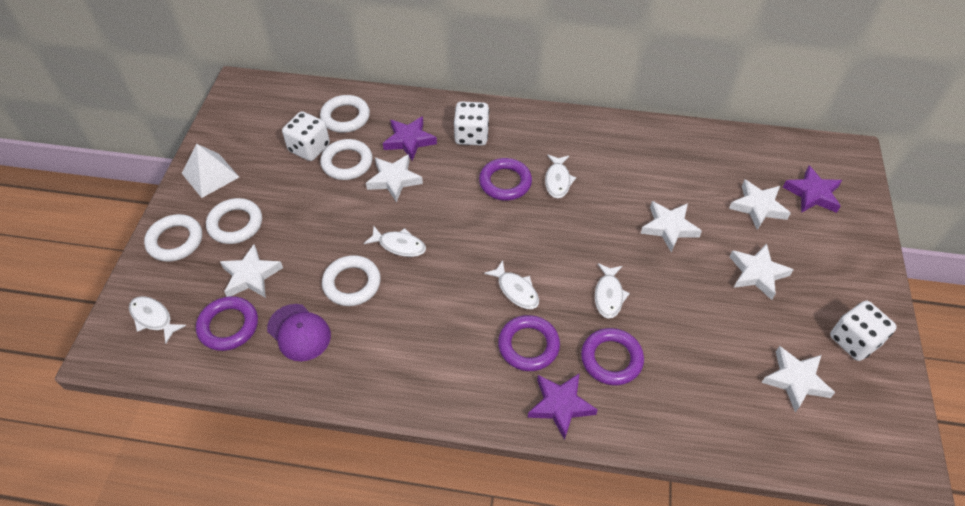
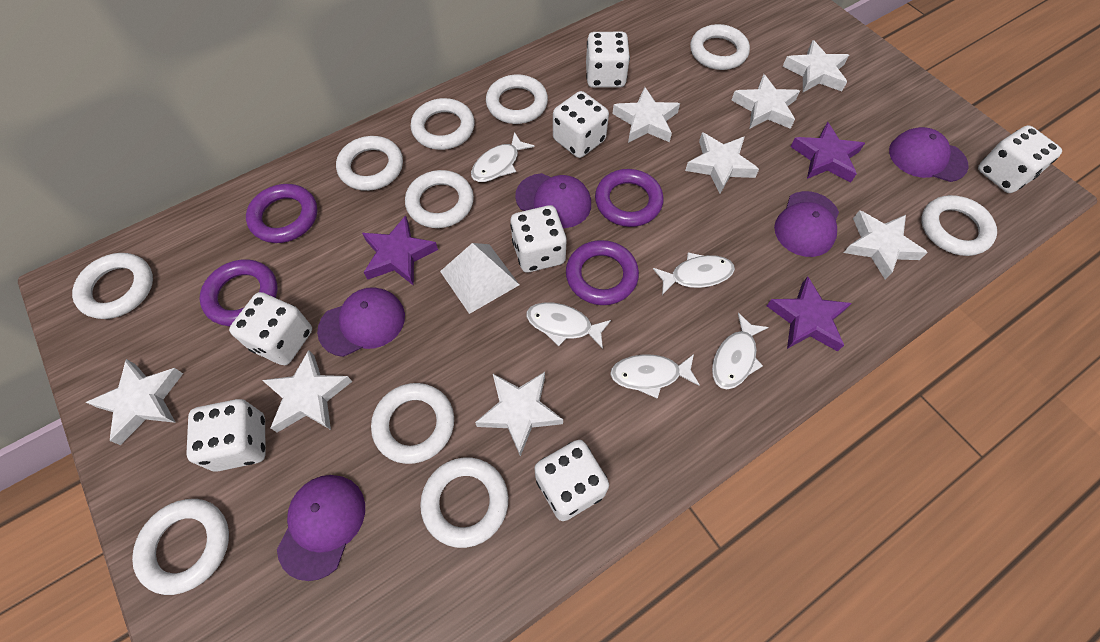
purple cap: 1 -> 5
white dice: 3 -> 7
white ring: 5 -> 10
white star: 6 -> 8

